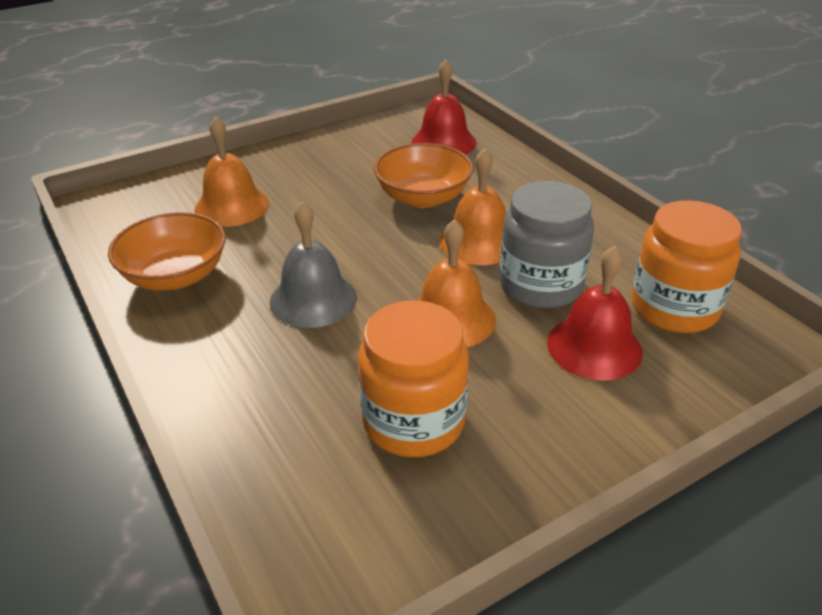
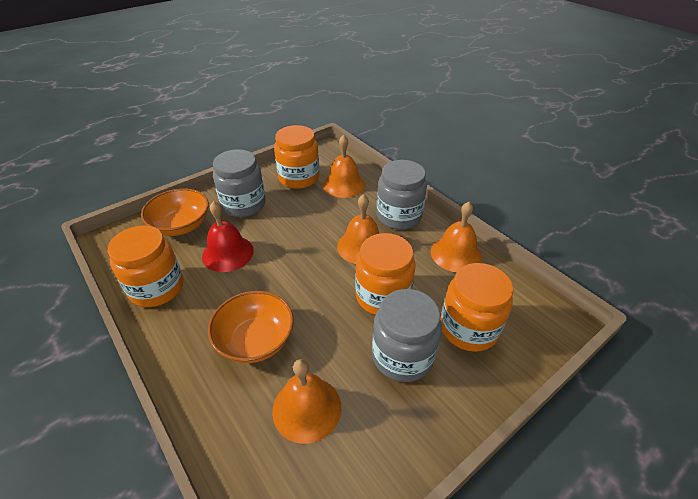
grey bell: 1 -> 0
grey jar: 1 -> 3
orange bell: 3 -> 4
orange jar: 2 -> 4
red bell: 2 -> 1

